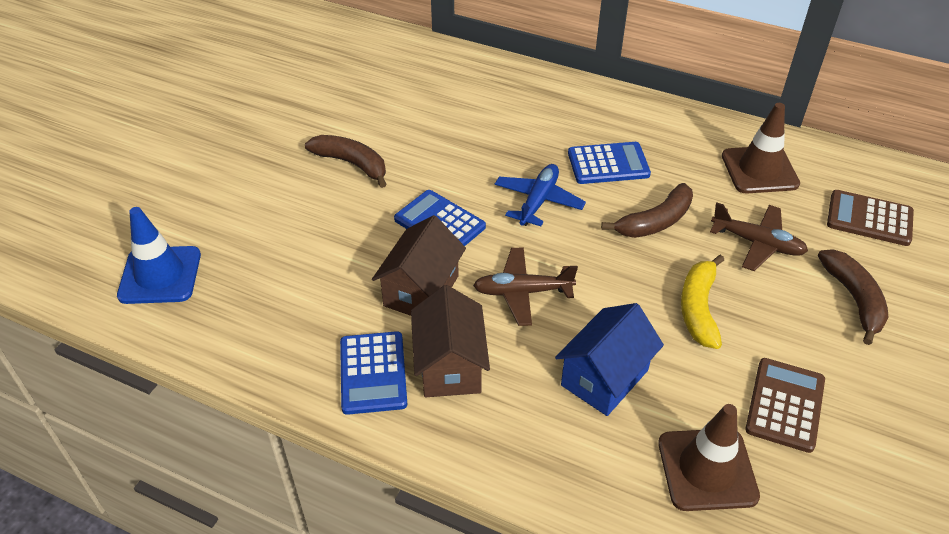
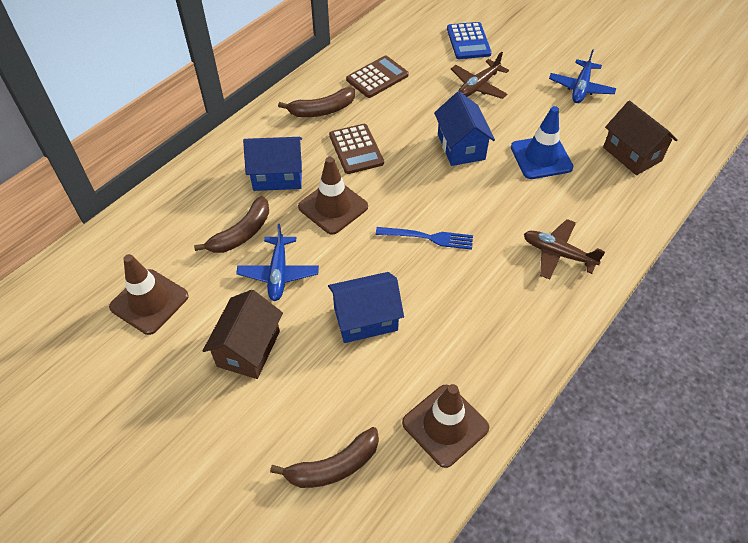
blue calculator: 3 -> 1
blue fork: 0 -> 1
blue house: 1 -> 3
blue plane: 1 -> 2
brown traffic cone: 2 -> 3
yellow banana: 1 -> 0

